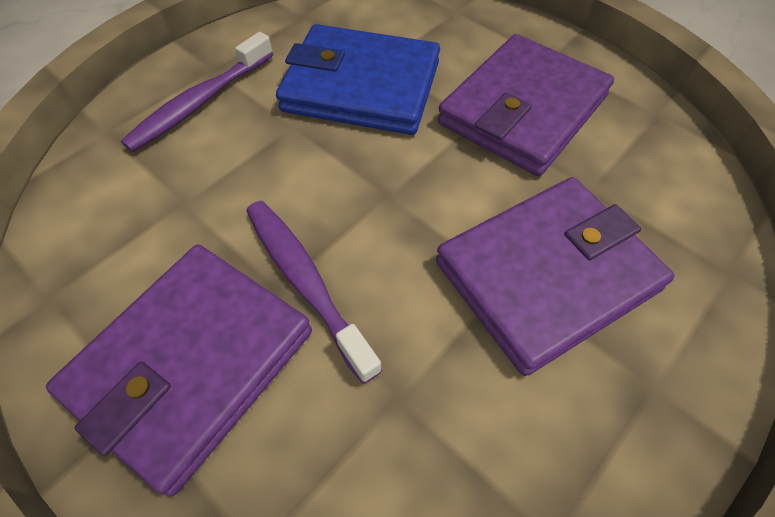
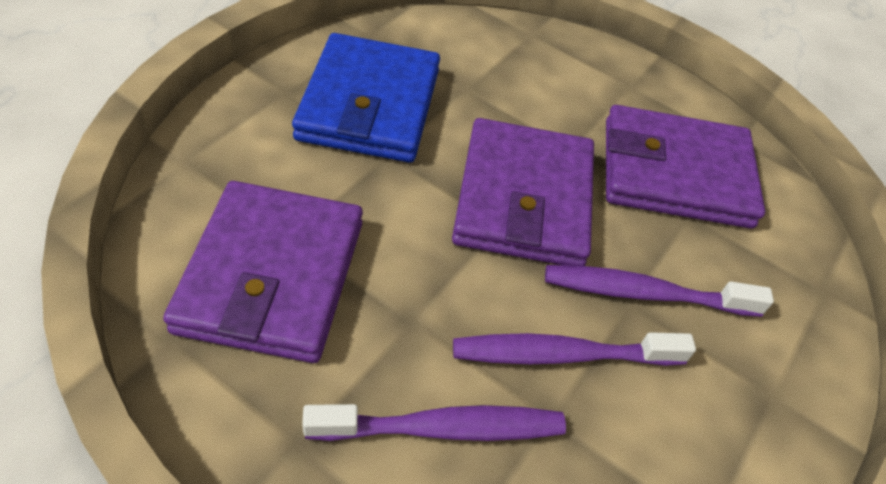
purple toothbrush: 2 -> 3

